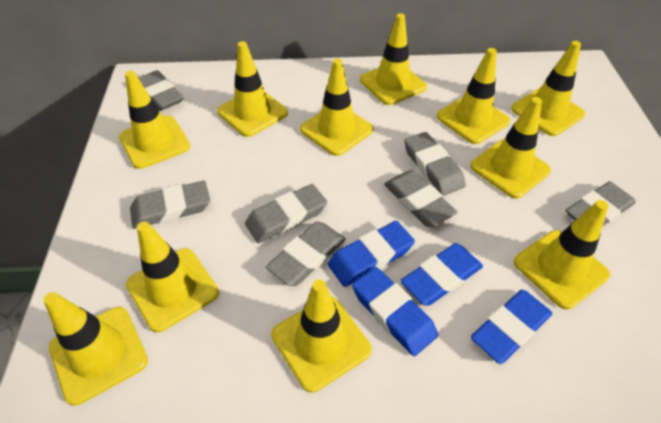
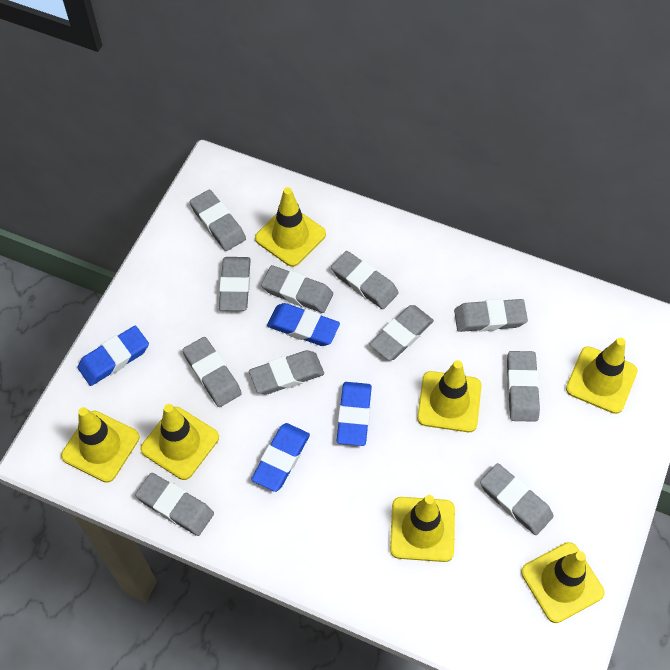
grey eraser: 7 -> 11
yellow traffic cone: 11 -> 7

